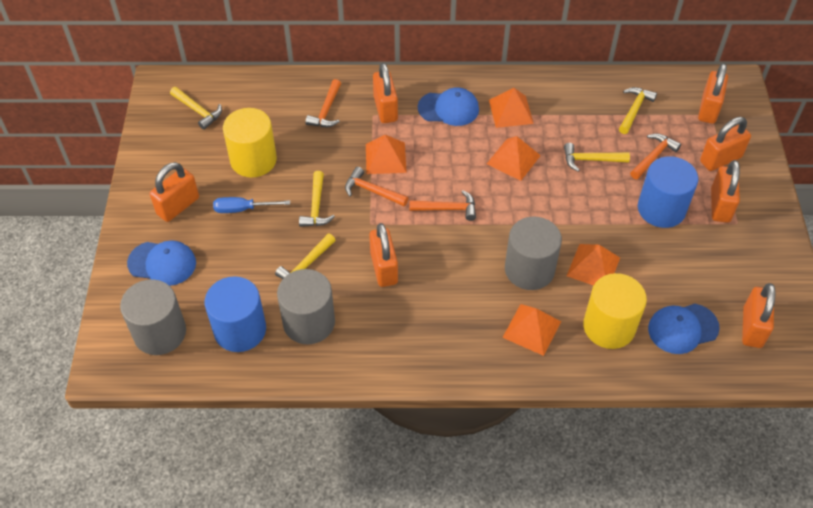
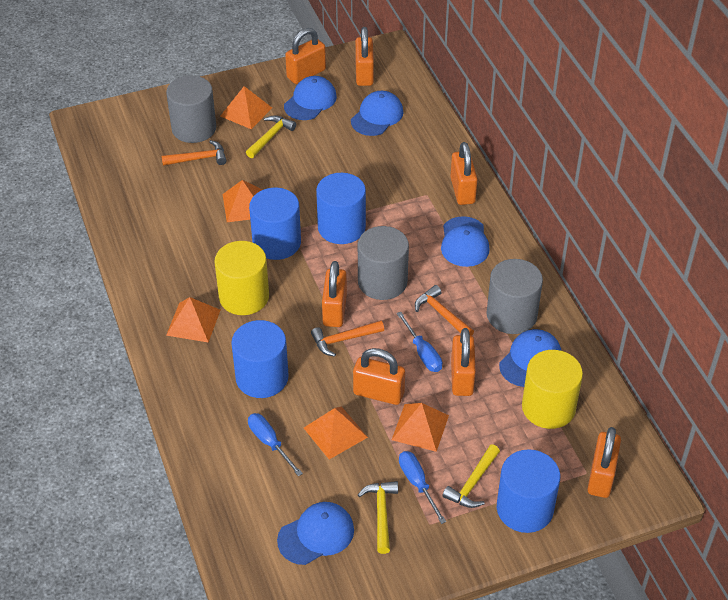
blue cap: 3 -> 5
blue cylinder: 2 -> 4
blue screwdriver: 1 -> 3
orange hammer: 4 -> 3
yellow hammer: 5 -> 3

